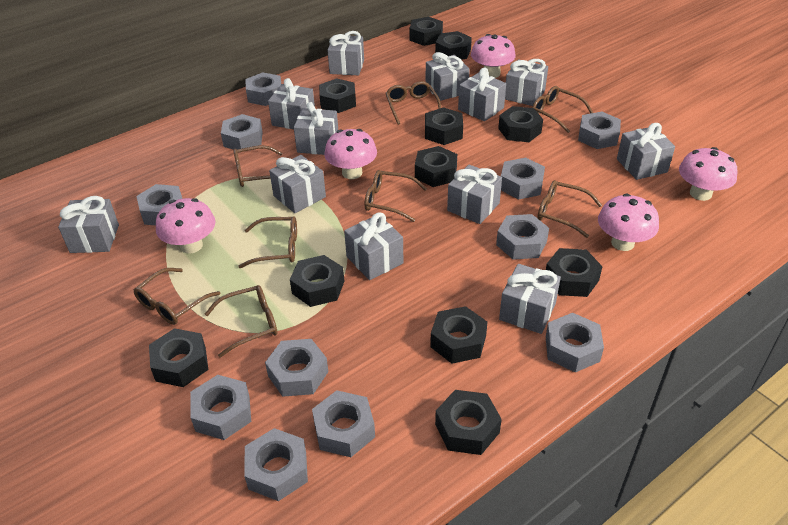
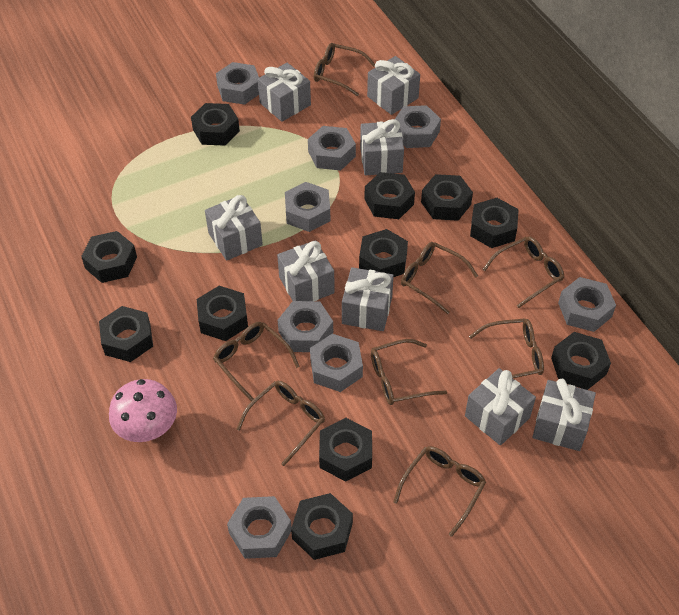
grey gift: 12 -> 8
grey nut: 11 -> 8
pink mushroom: 5 -> 1

